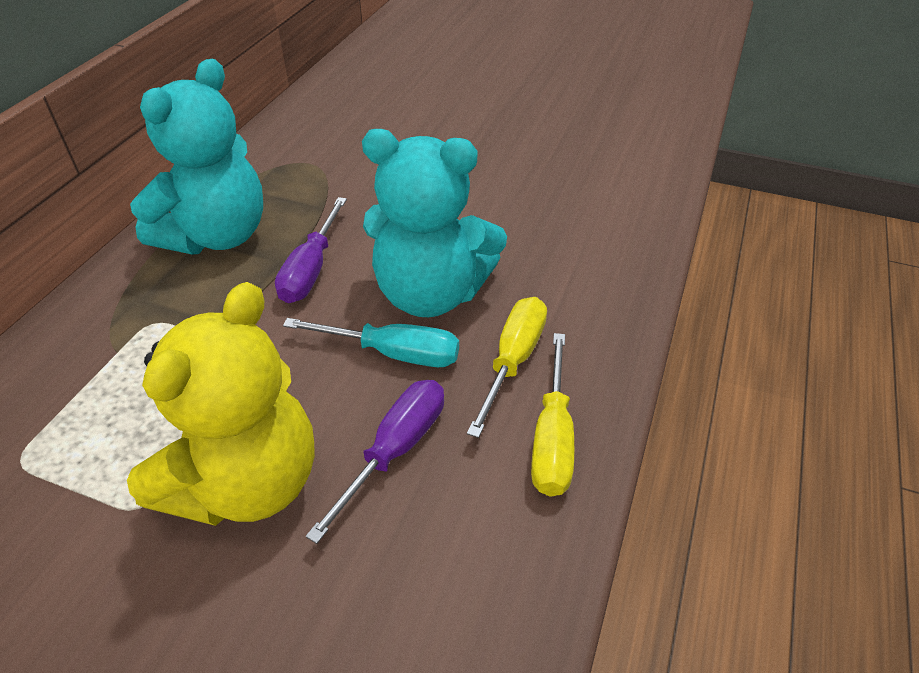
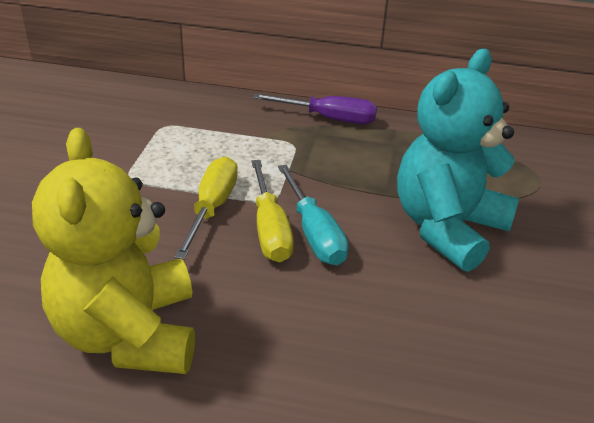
purple screwdriver: 2 -> 1
turquoise teddy bear: 2 -> 1

